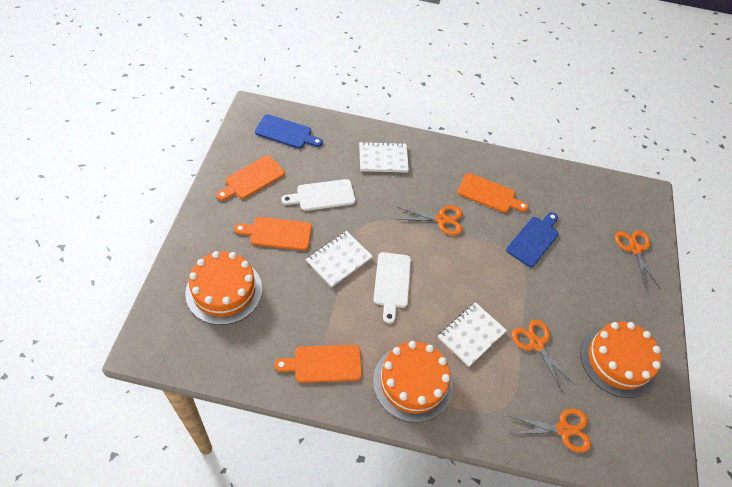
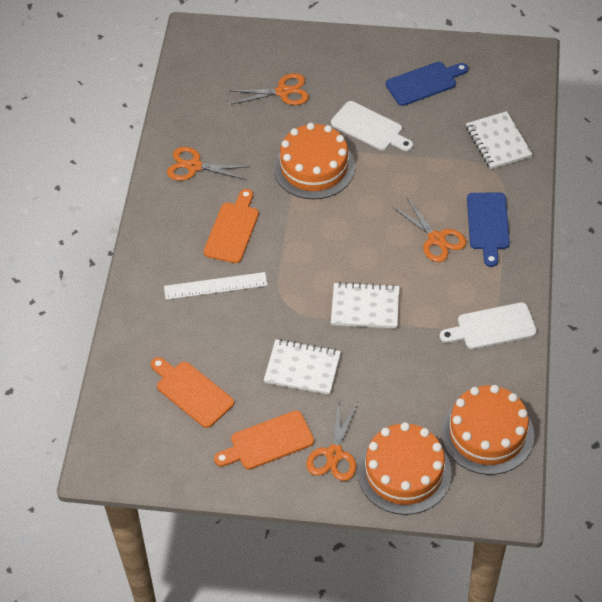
orange cutting board: 4 -> 3
white ruler: 0 -> 1

